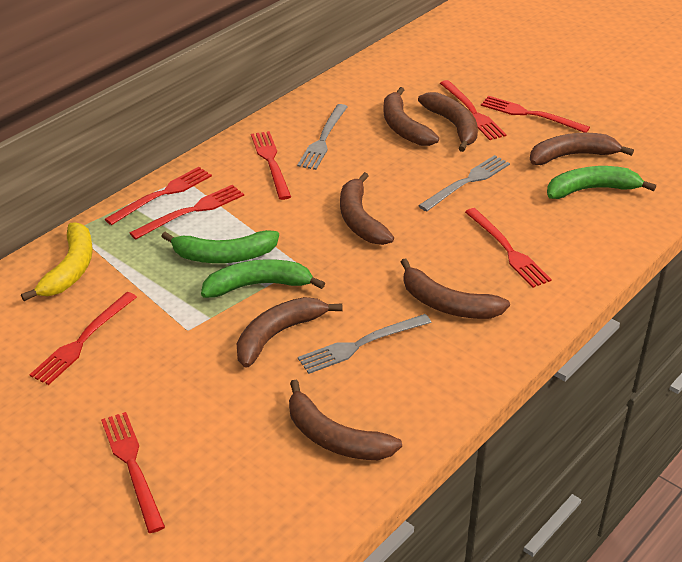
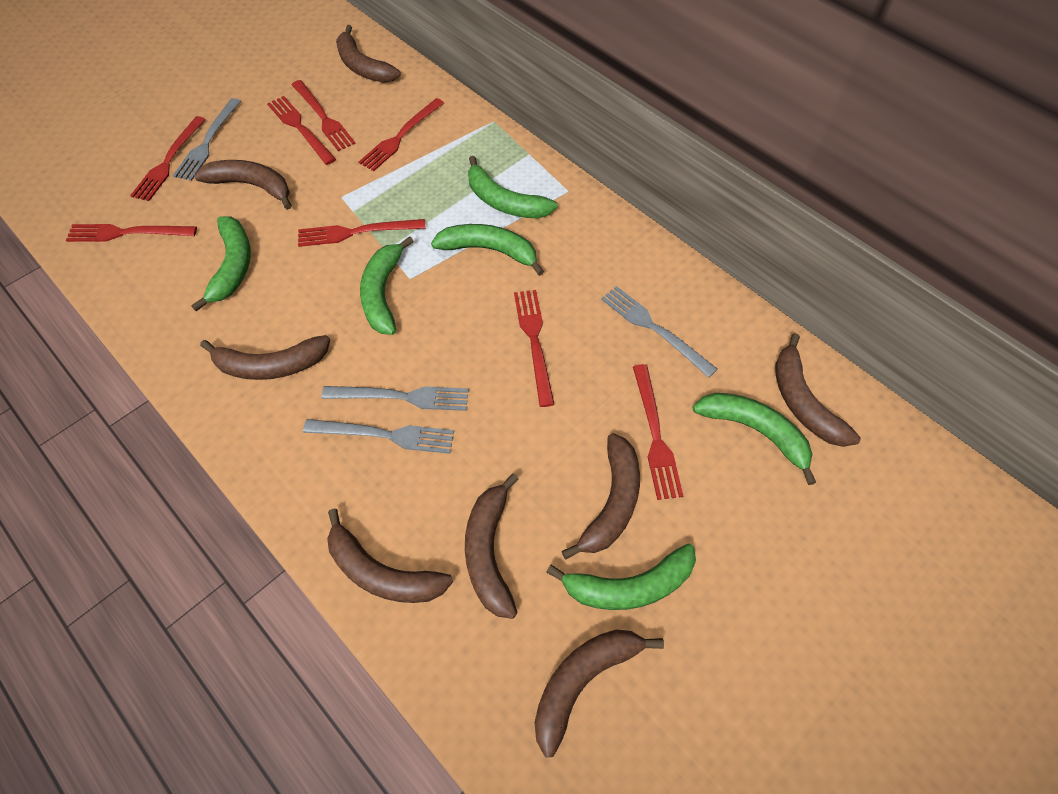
brown banana: 7 -> 8
green banana: 3 -> 6
grey fork: 3 -> 4
yellow banana: 1 -> 0

